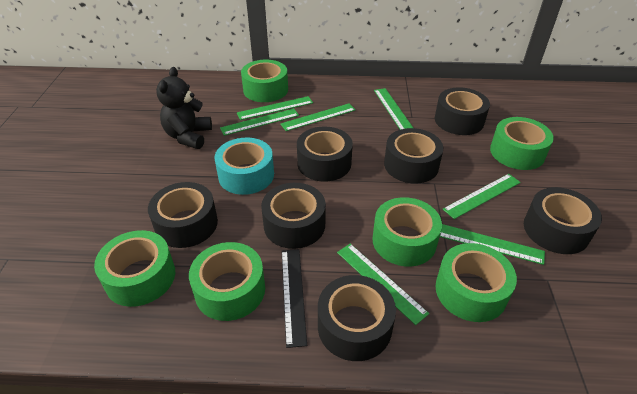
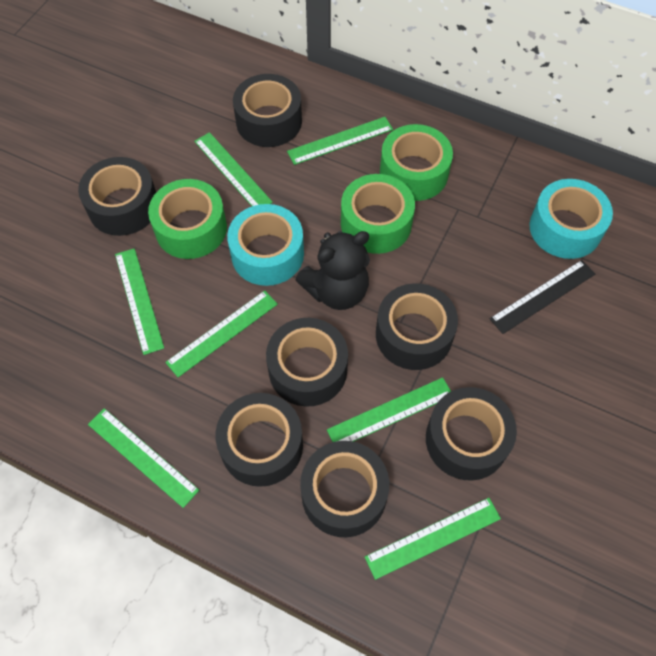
green tape: 6 -> 3
turquoise tape: 1 -> 2

